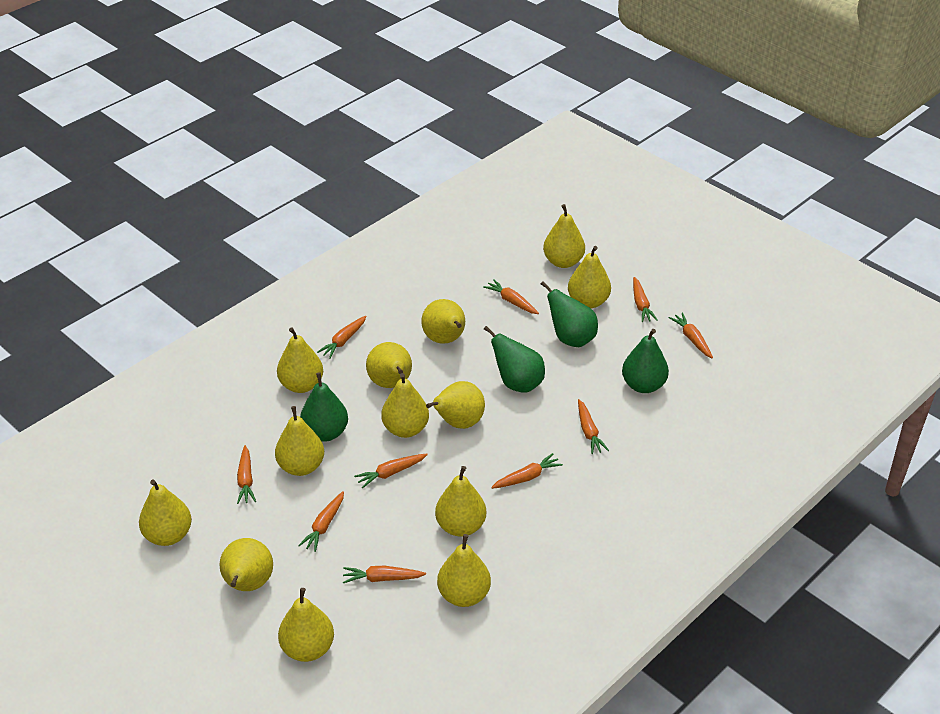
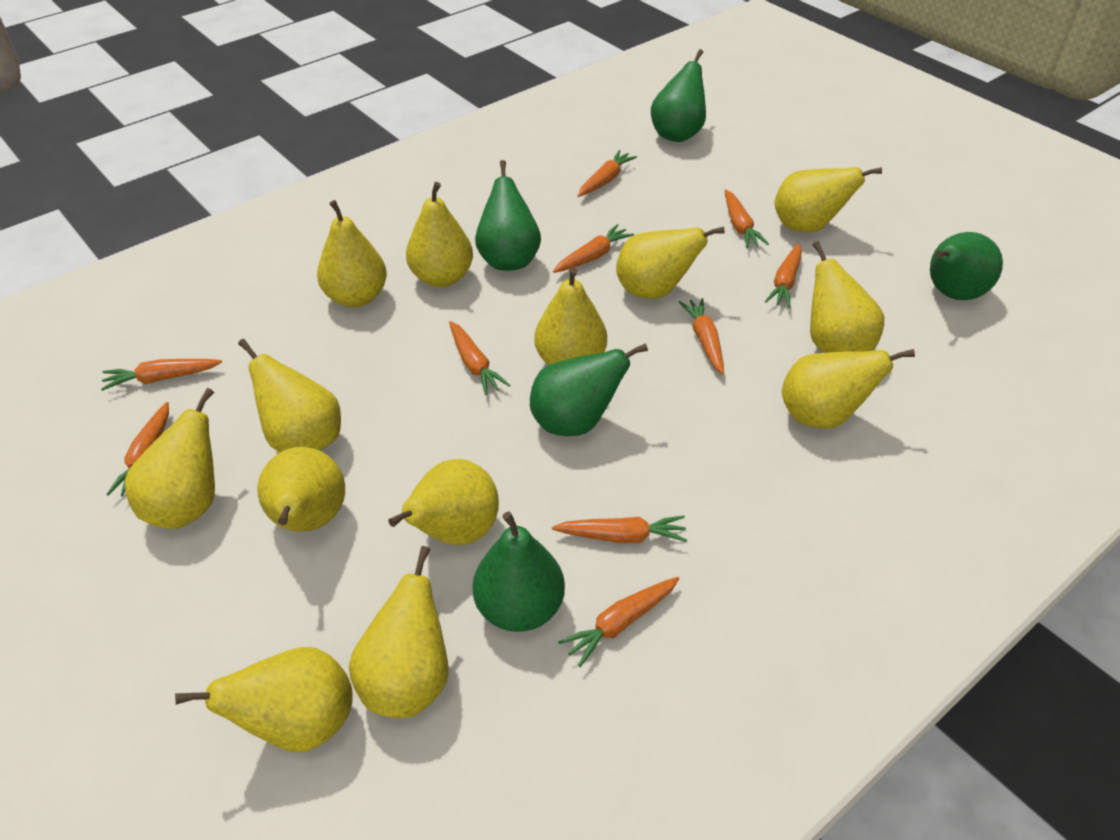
green pear: 4 -> 5

